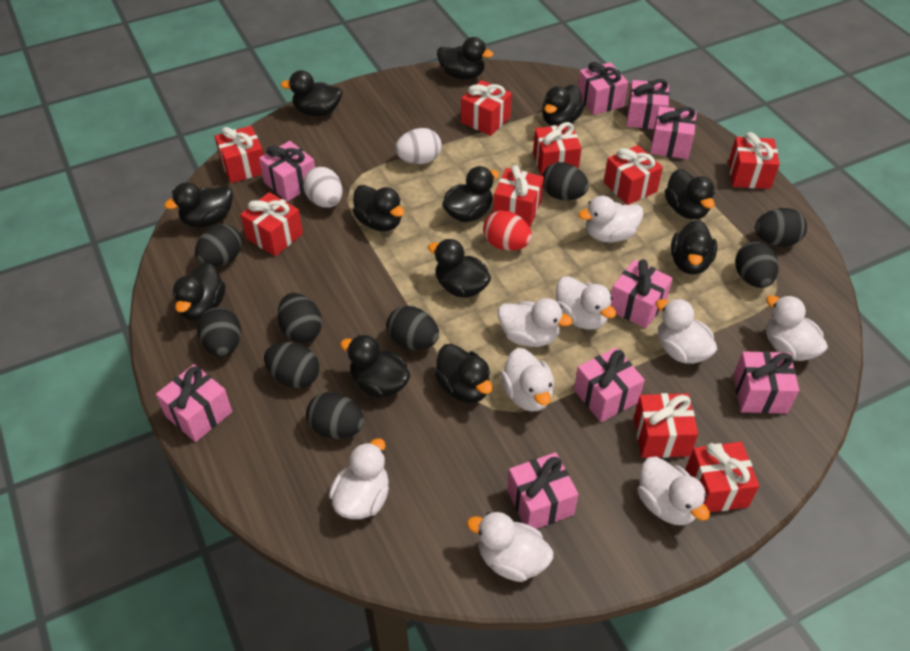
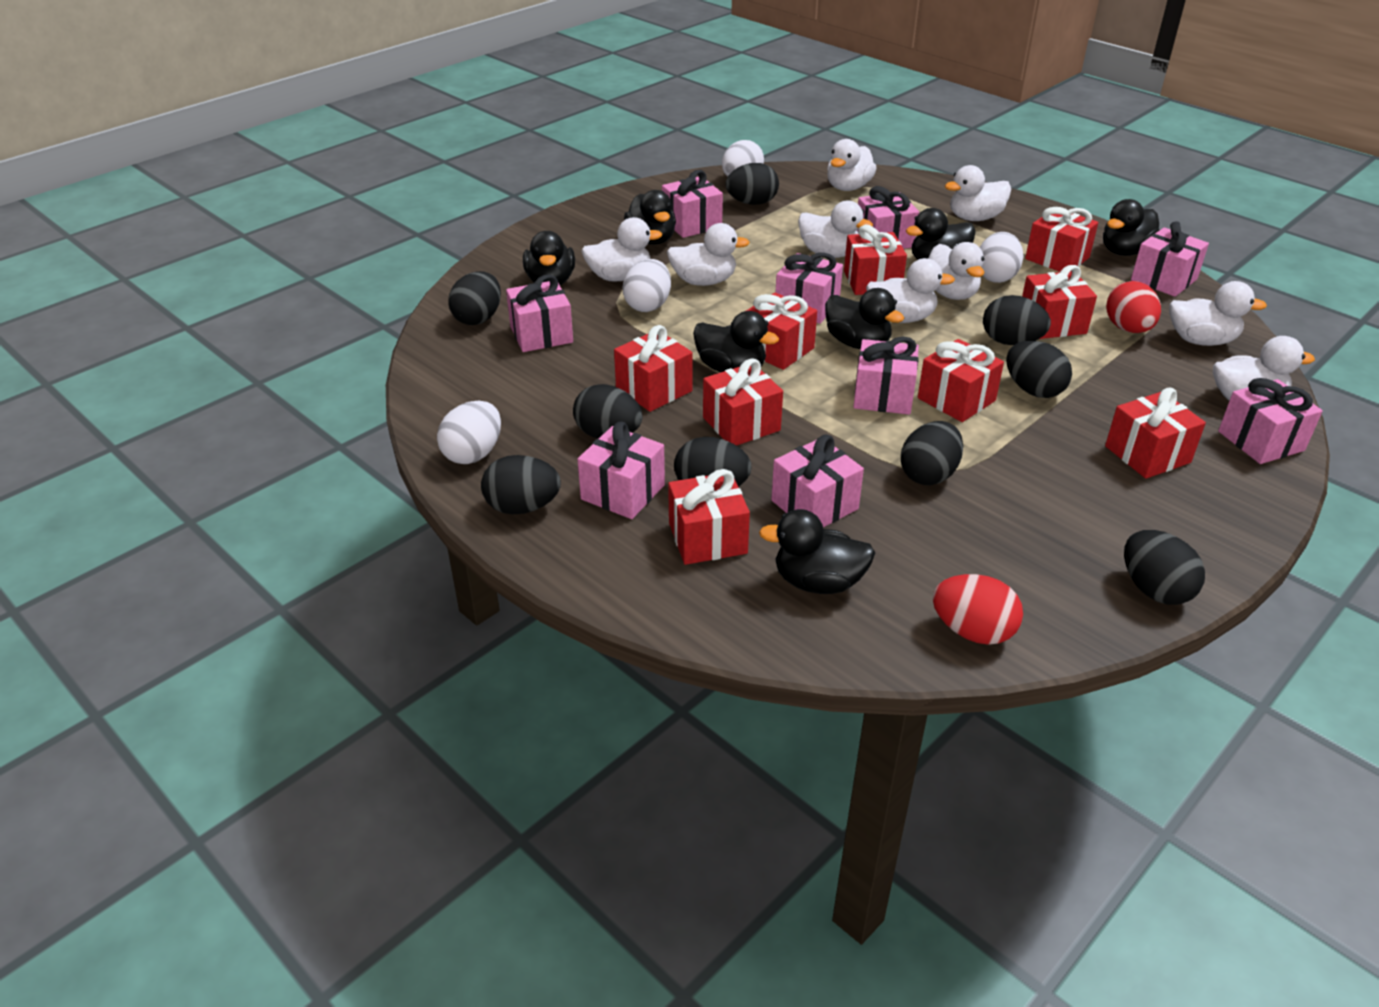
black duck: 12 -> 7
red egg: 1 -> 2
white egg: 2 -> 4

